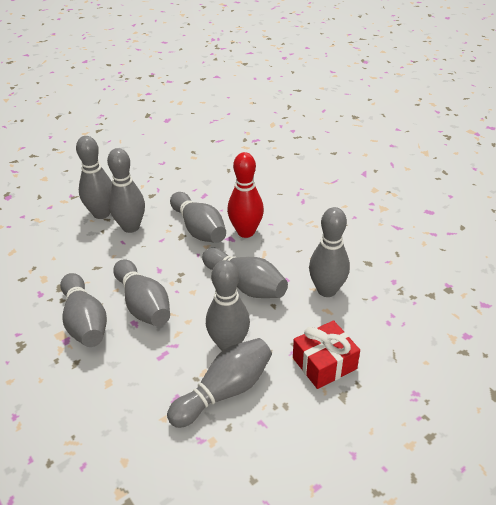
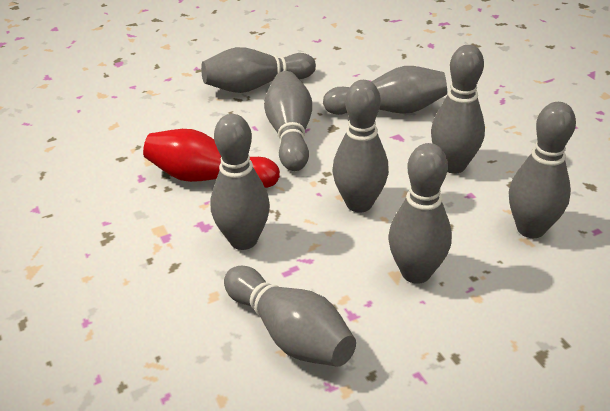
red gift: 1 -> 0

